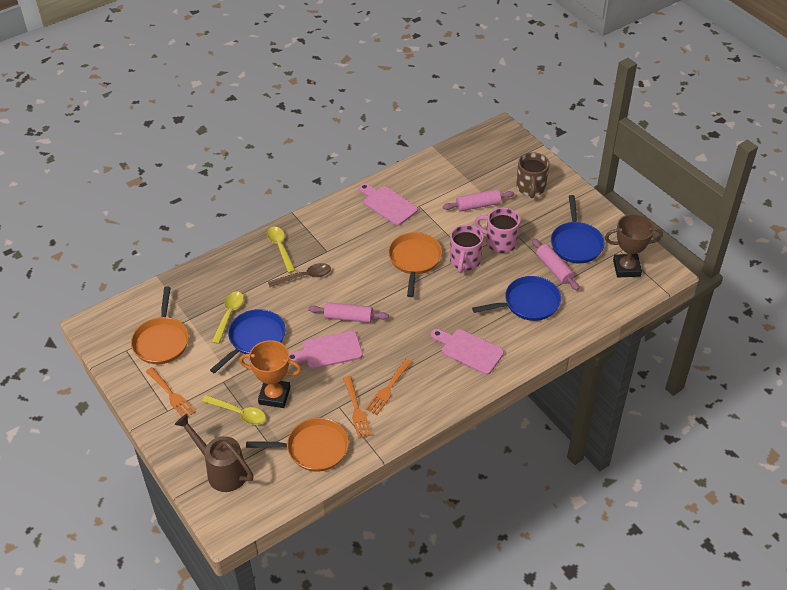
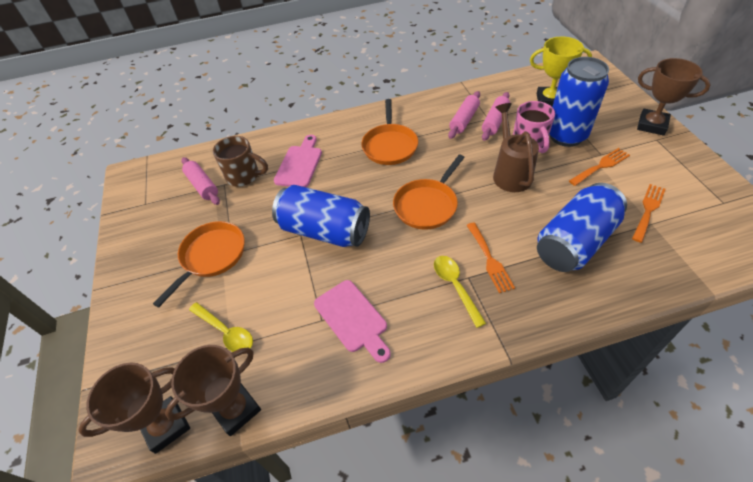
blue can: 0 -> 3
blue pan: 3 -> 0
brown spoon: 1 -> 0
brown trophy: 1 -> 3
orange trophy: 1 -> 0
pink cutting board: 3 -> 2
pink mug: 2 -> 1
yellow spoon: 3 -> 2
yellow trophy: 0 -> 1

